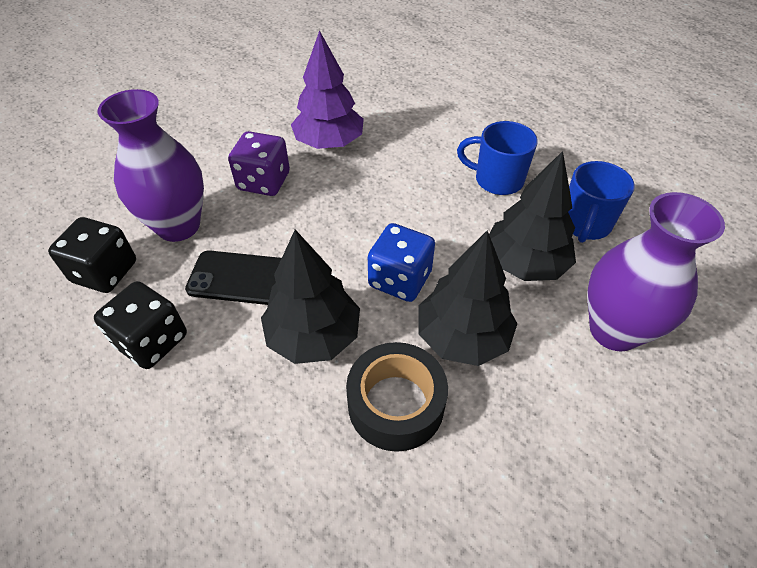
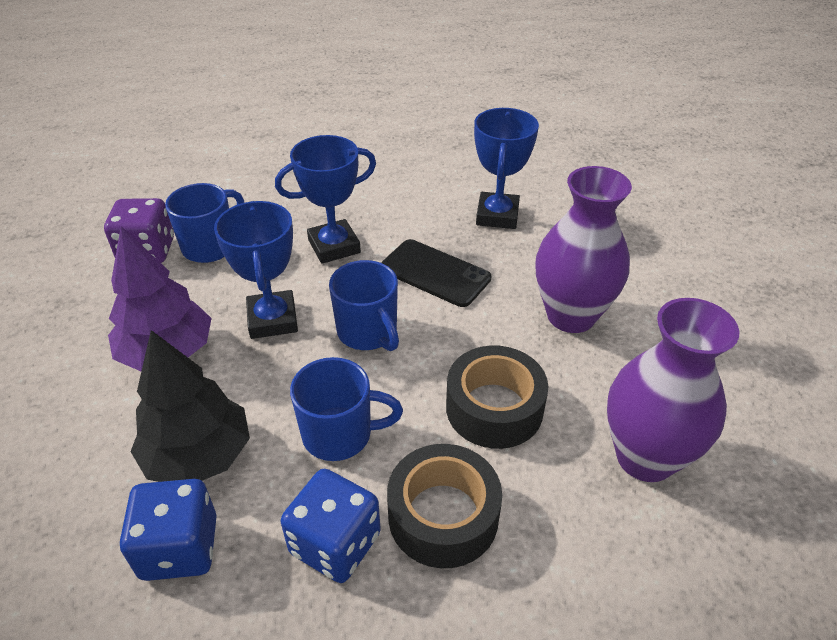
black dice: 2 -> 0
black tape: 1 -> 2
black tree: 3 -> 1
blue dice: 1 -> 2
blue mug: 2 -> 3
blue trophy: 0 -> 3

